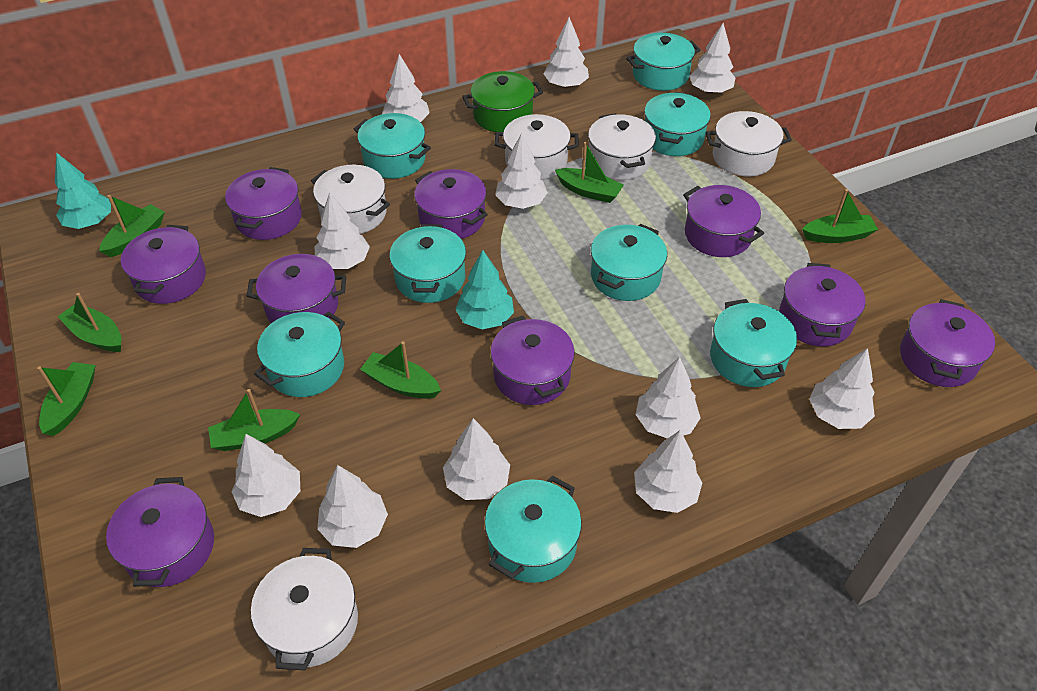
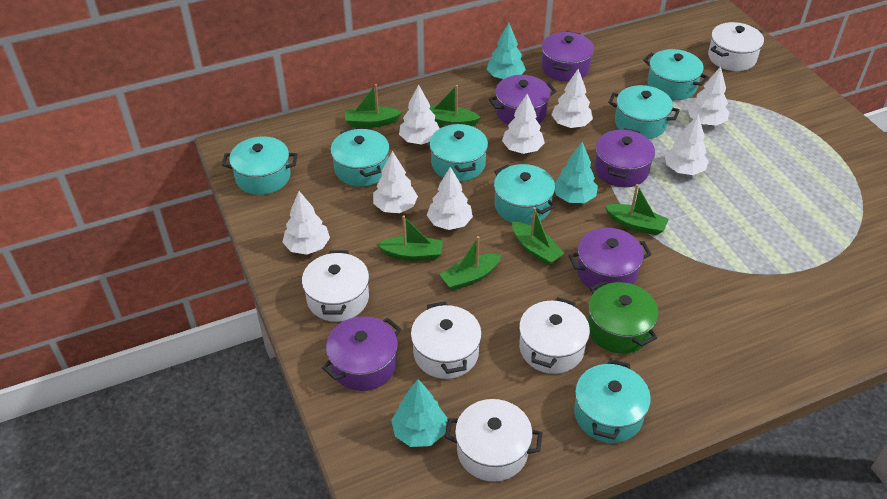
green boat: 7 -> 6
purple pot: 9 -> 5
turquoise pot: 8 -> 7
turquoise tree: 2 -> 3
white tree: 11 -> 8

